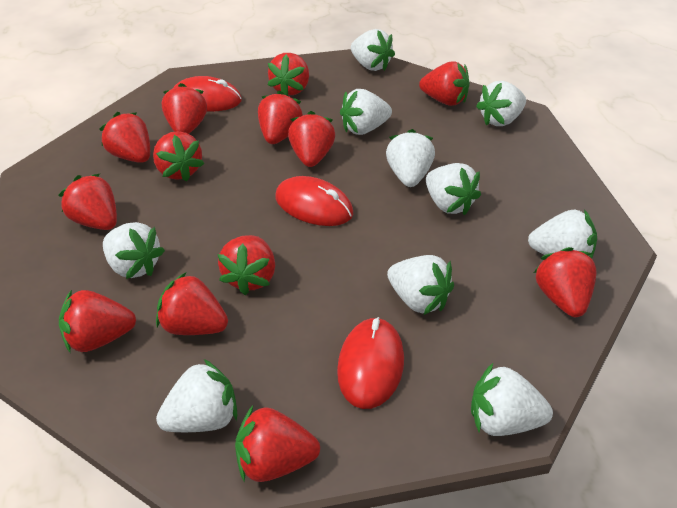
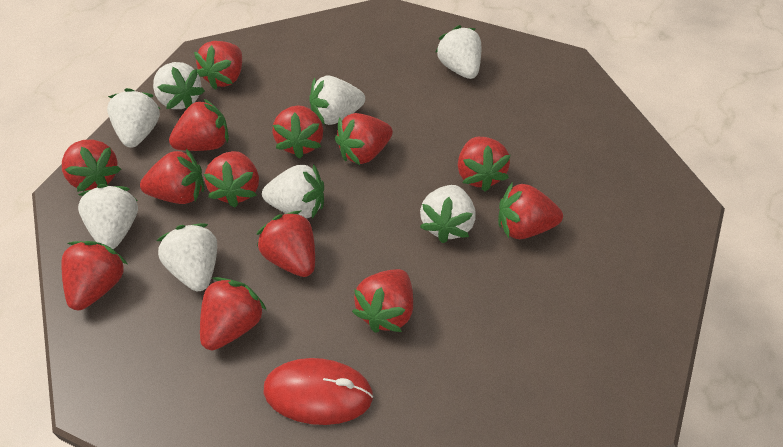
red mouse: 3 -> 1
white strawberry: 10 -> 8

